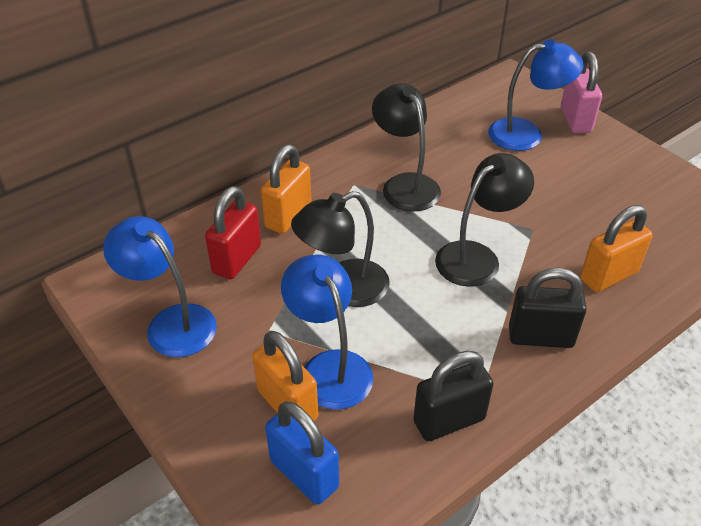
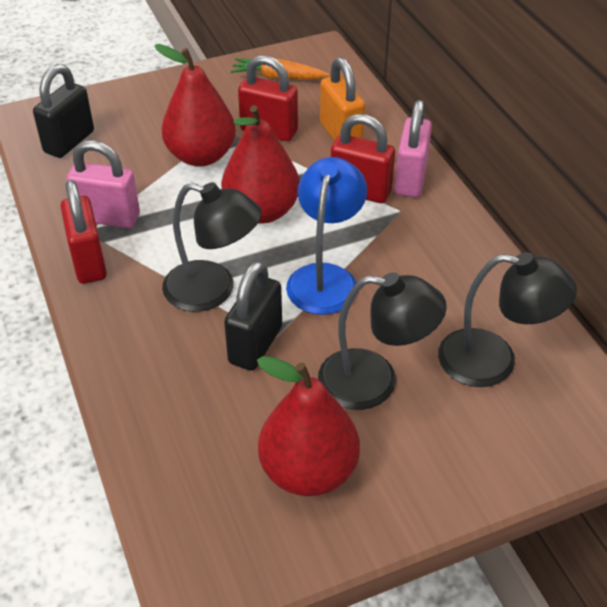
blue lamp: 3 -> 1
blue padlock: 1 -> 0
orange carrot: 0 -> 1
orange padlock: 3 -> 1
pink padlock: 1 -> 2
red padlock: 1 -> 3
red pear: 0 -> 3

